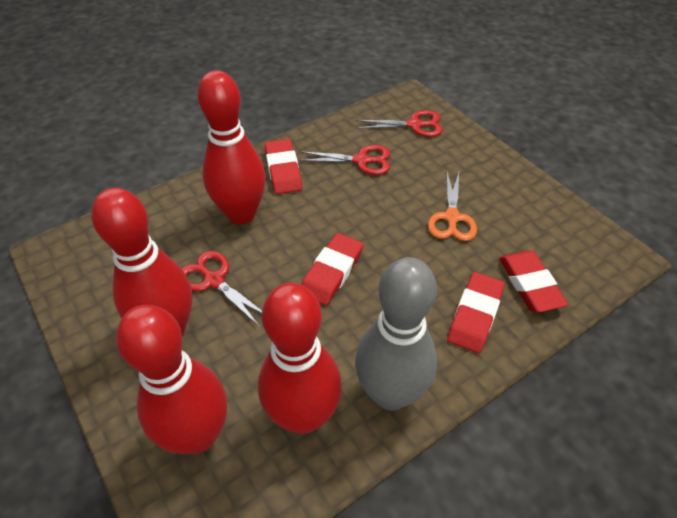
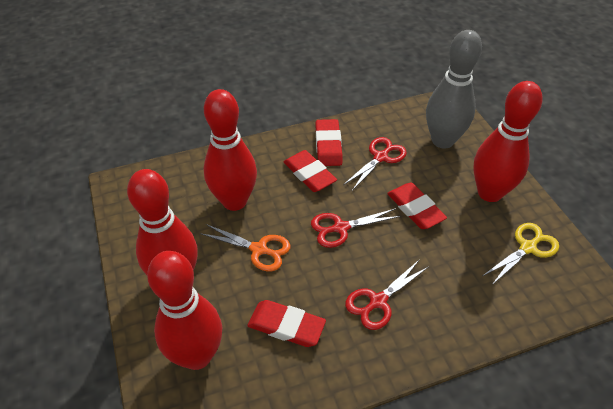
yellow scissors: 0 -> 1

